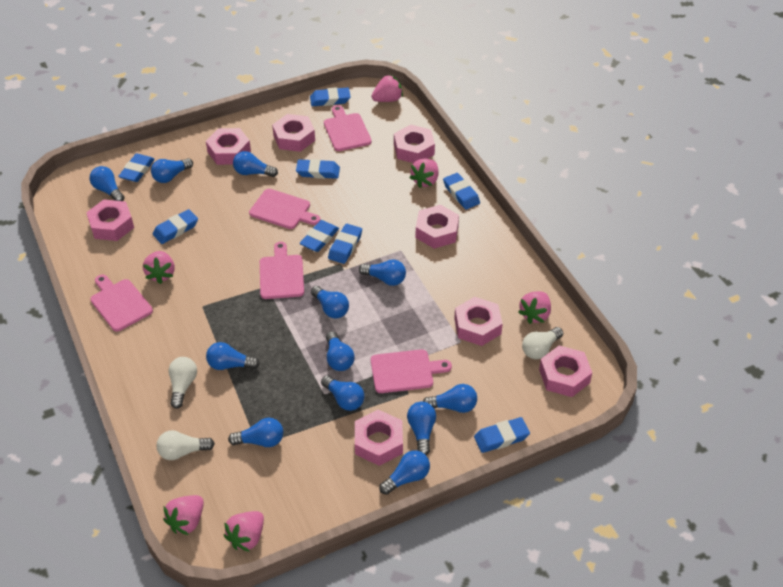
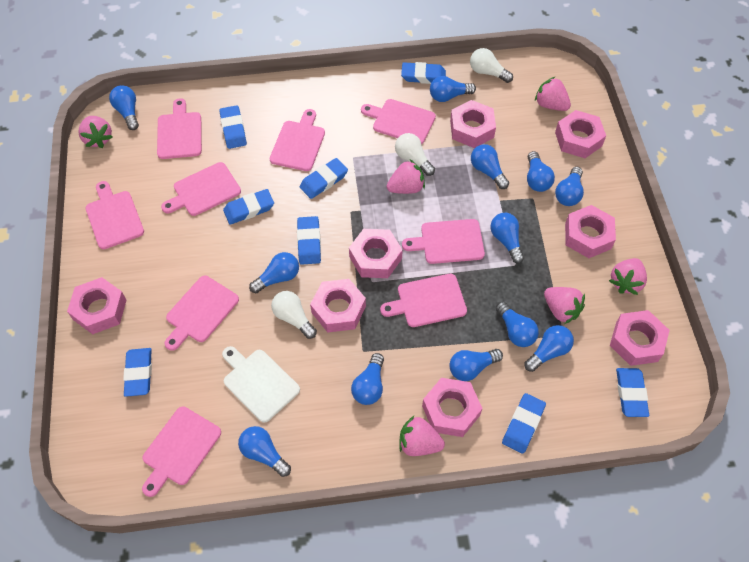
pink cutting board: 5 -> 9
white cutting board: 0 -> 1

